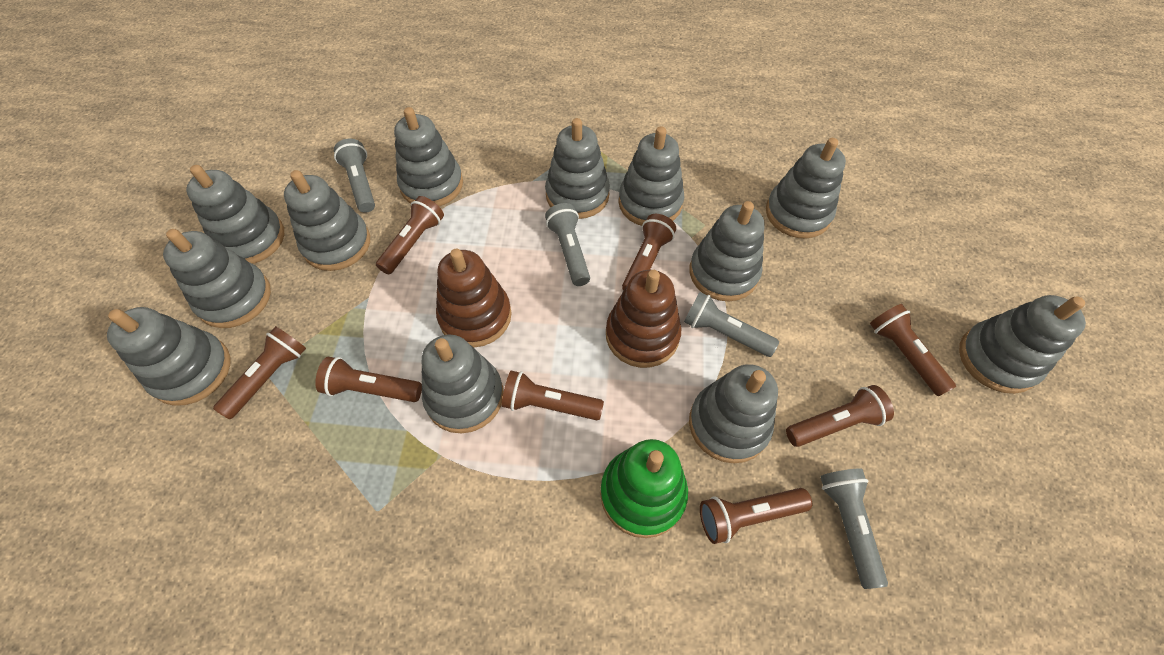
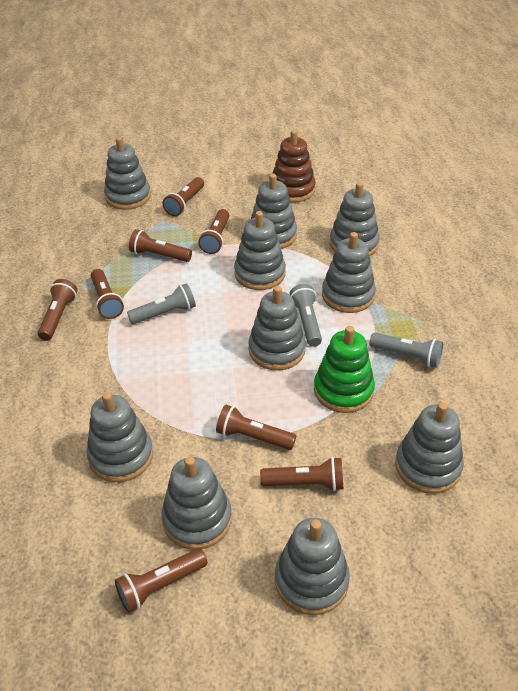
brown stacking toy: 2 -> 1
grey flashlight: 4 -> 3
grey stacking toy: 12 -> 10

